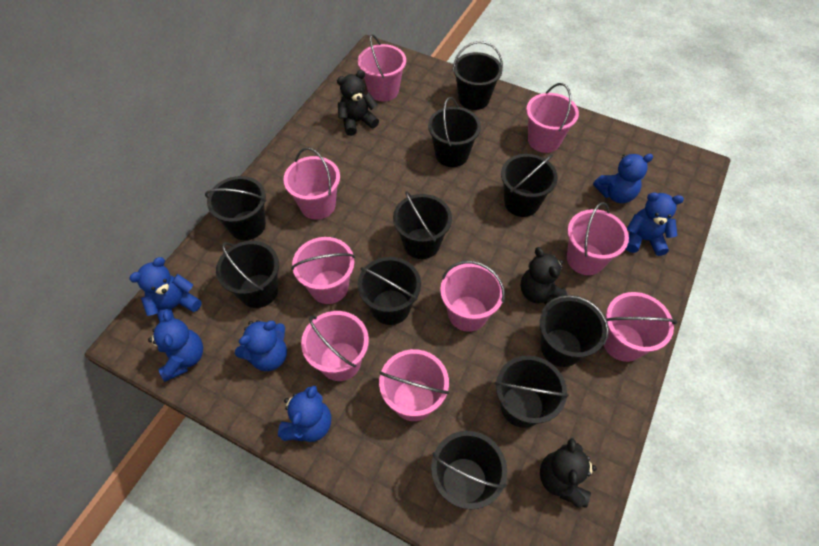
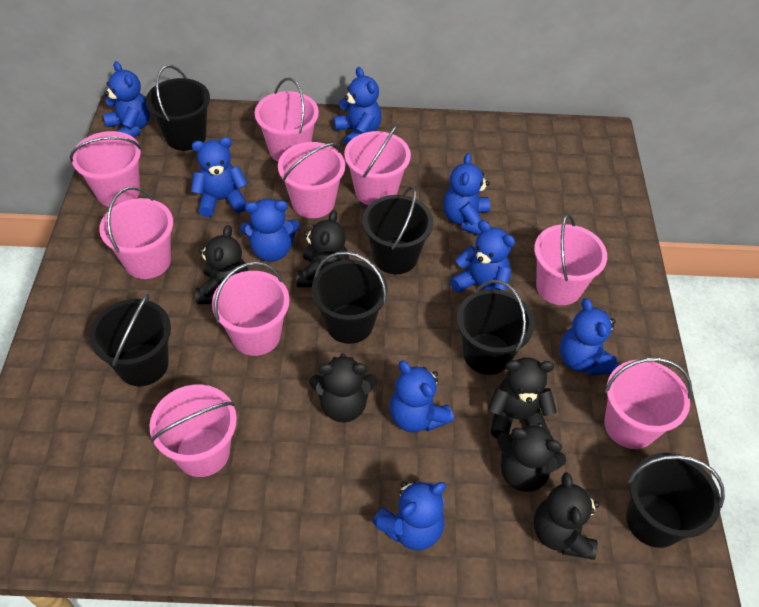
black bucket: 10 -> 6
black teddy bear: 3 -> 6
blue teddy bear: 6 -> 9

